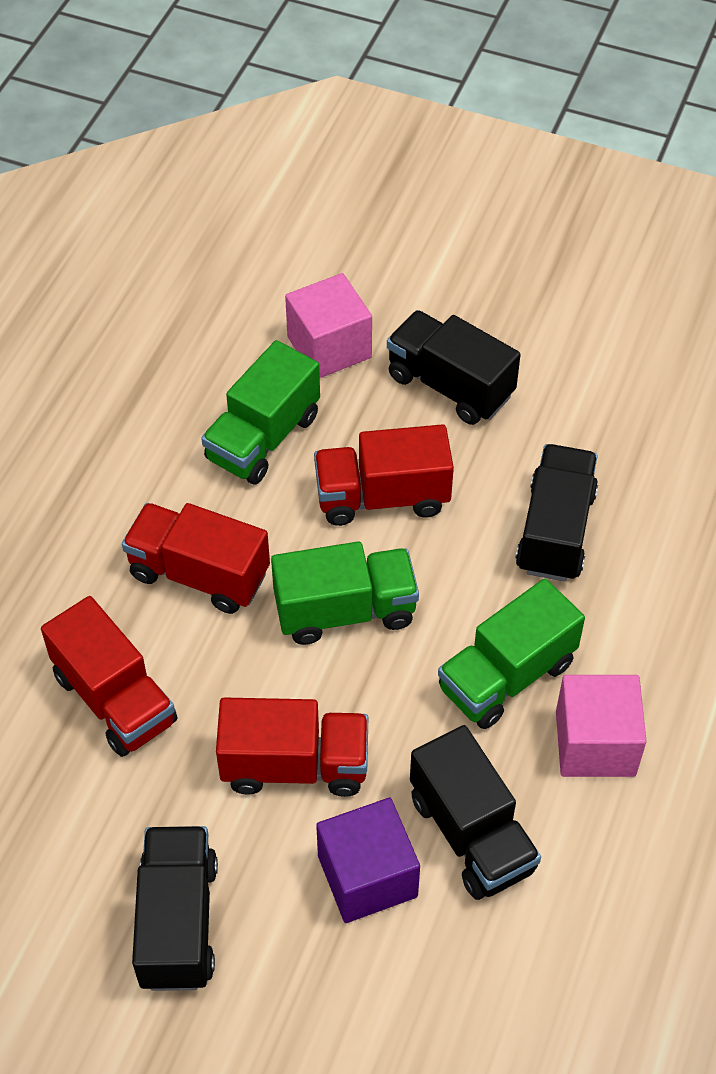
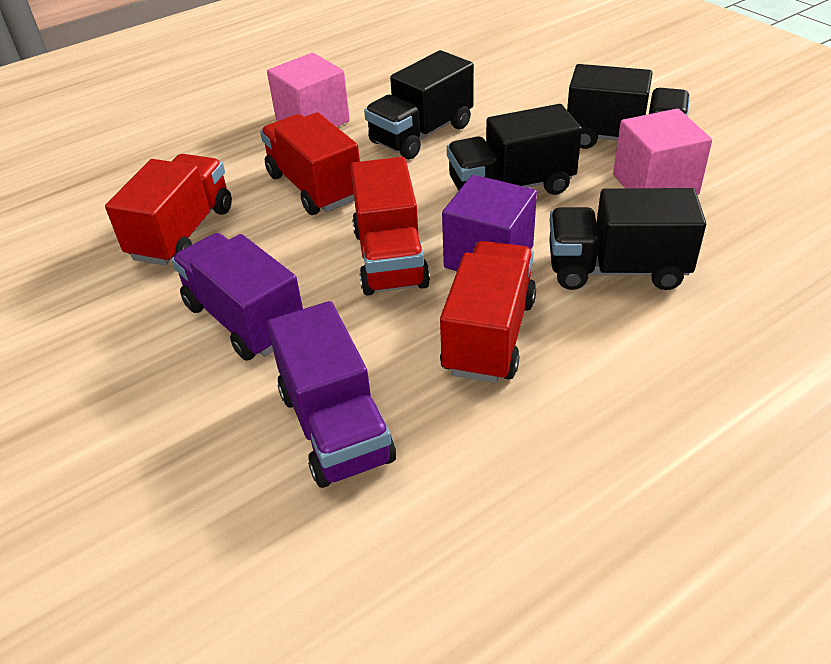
green truck: 3 -> 0
purple truck: 0 -> 2

